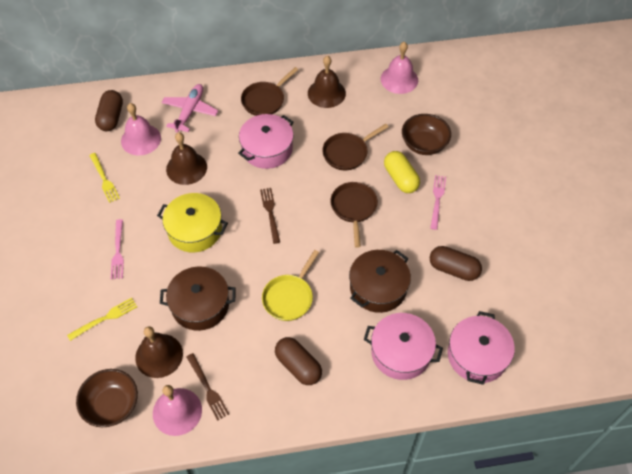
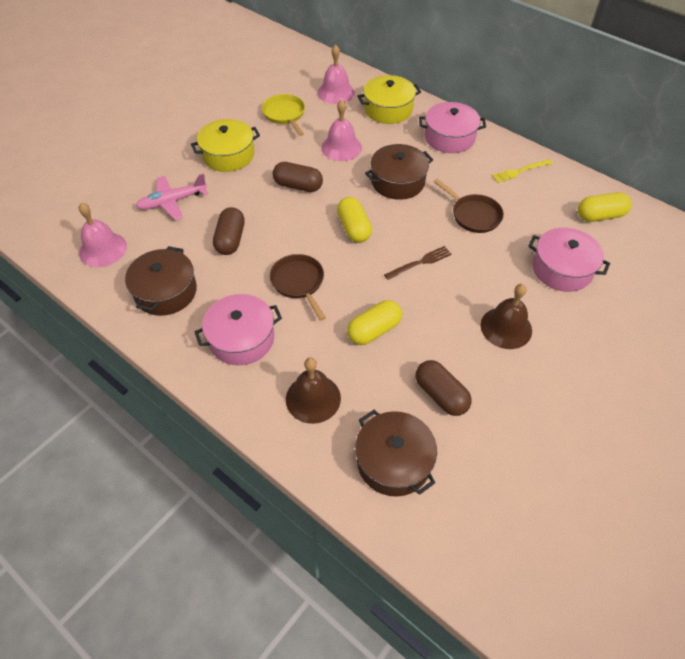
brown bell: 3 -> 2
brown bowl: 2 -> 0
brown fork: 2 -> 1
brown pan: 3 -> 2
brown pot: 2 -> 3
pink fork: 2 -> 0
yellow capsule: 1 -> 3
yellow fork: 2 -> 1
yellow pot: 1 -> 2

